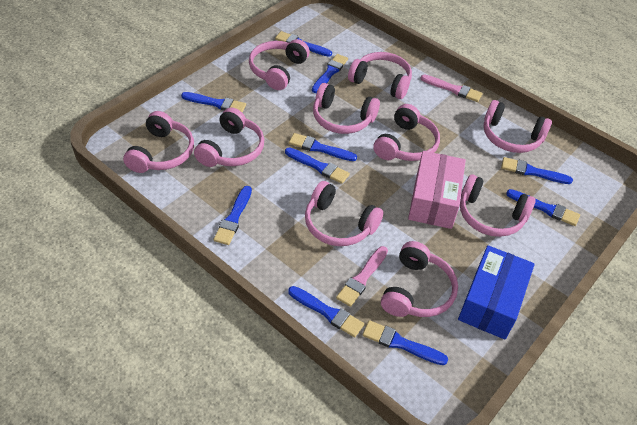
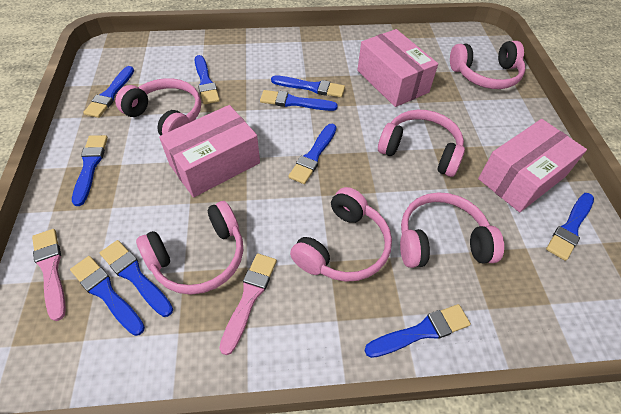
blue box: 1 -> 0
pink box: 1 -> 3
pink headphones: 10 -> 6

